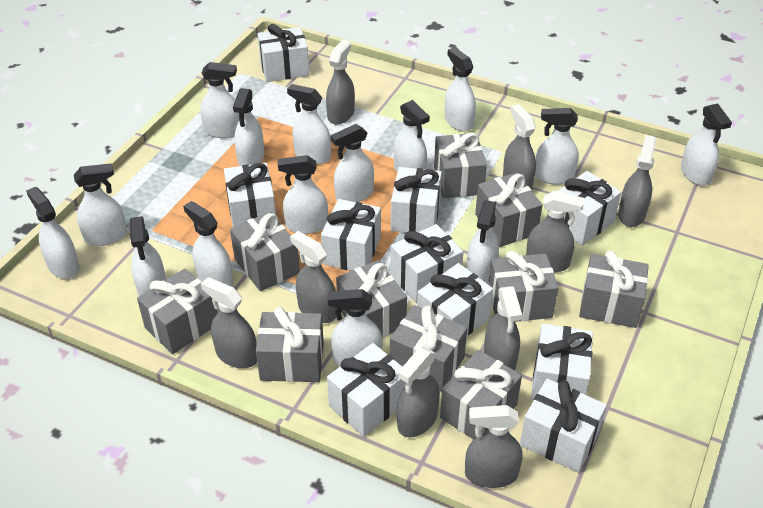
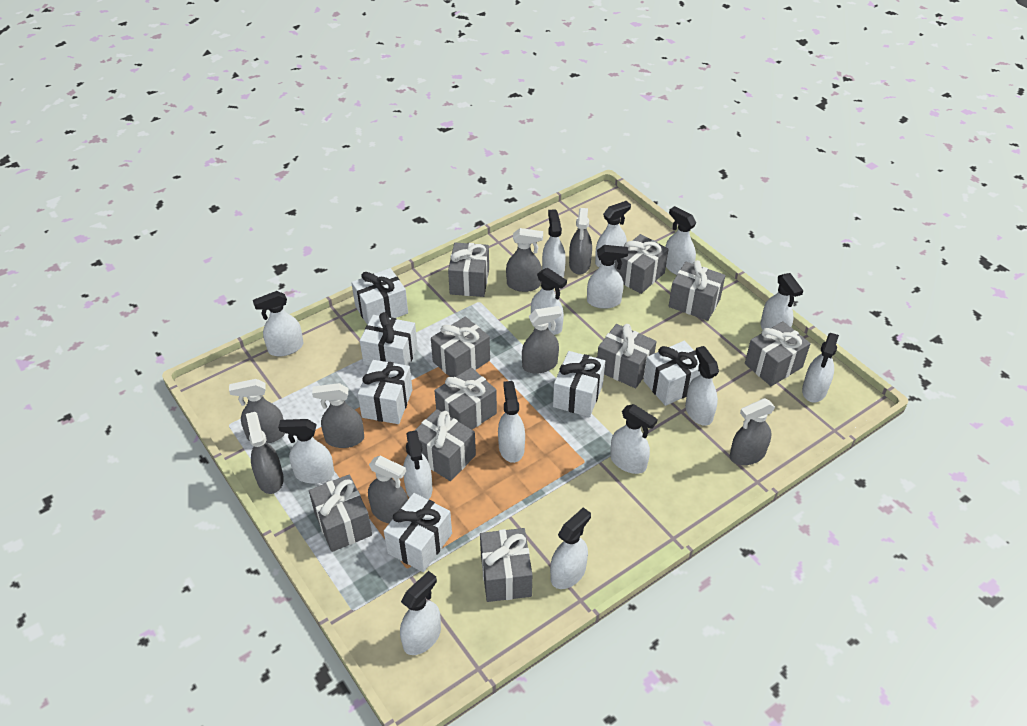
grey spray bottle: 9 -> 8
white gift: 10 -> 6

